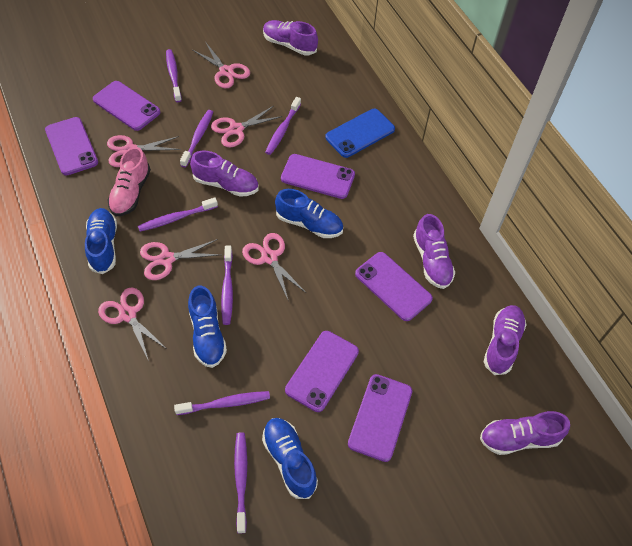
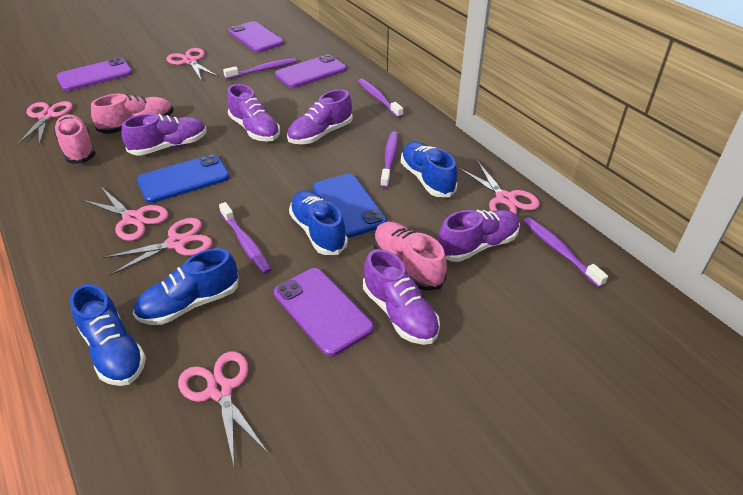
blue phone: 1 -> 2
pink shoe: 1 -> 3
purple phone: 6 -> 4
purple toothbrush: 7 -> 5

